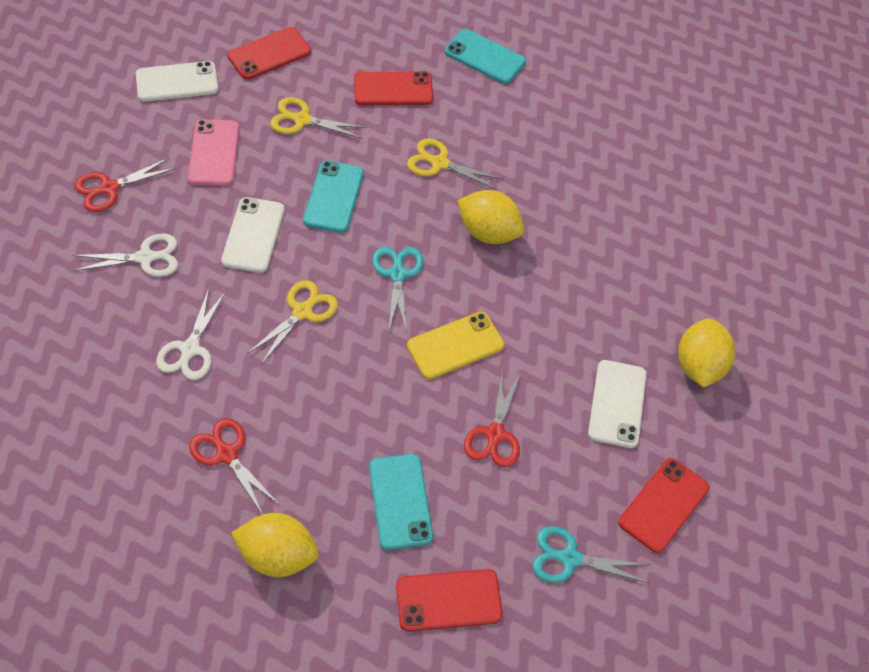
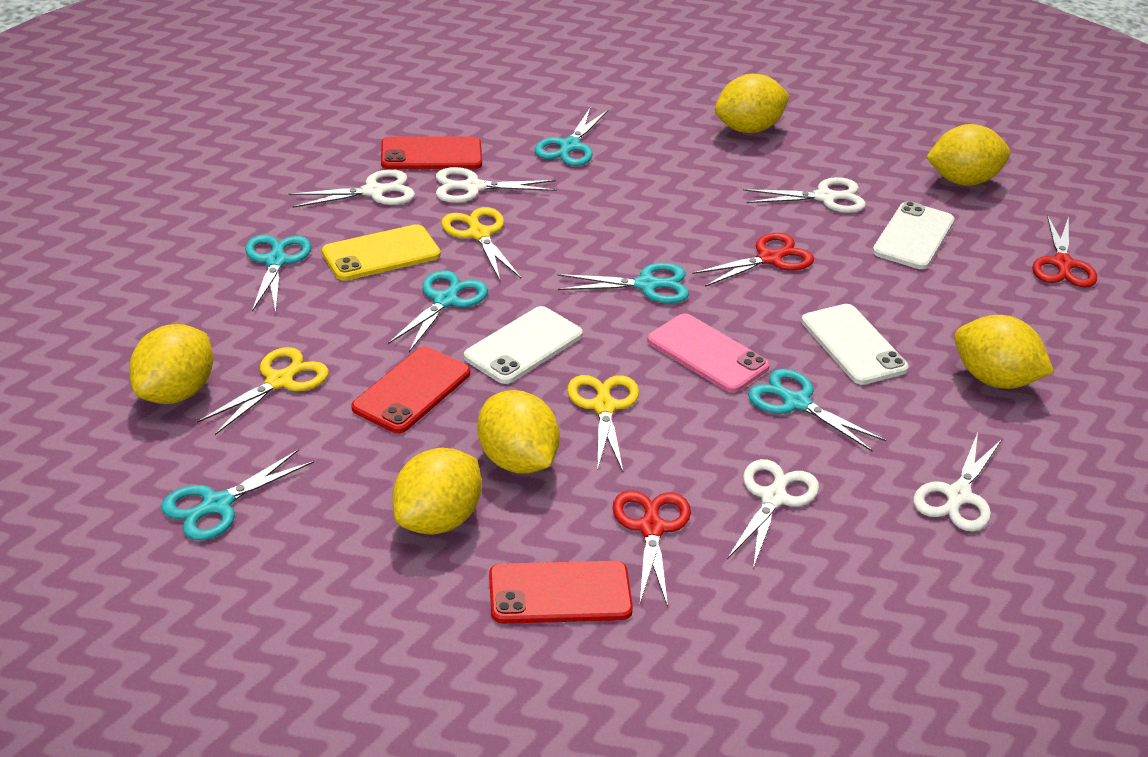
red phone: 4 -> 3
turquoise phone: 3 -> 0
turquoise scissors: 2 -> 6
white scissors: 2 -> 5
yellow lemon: 3 -> 6

